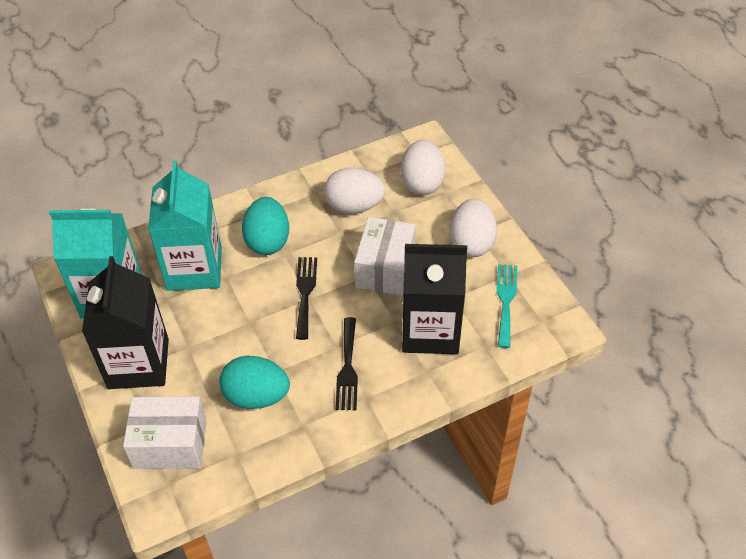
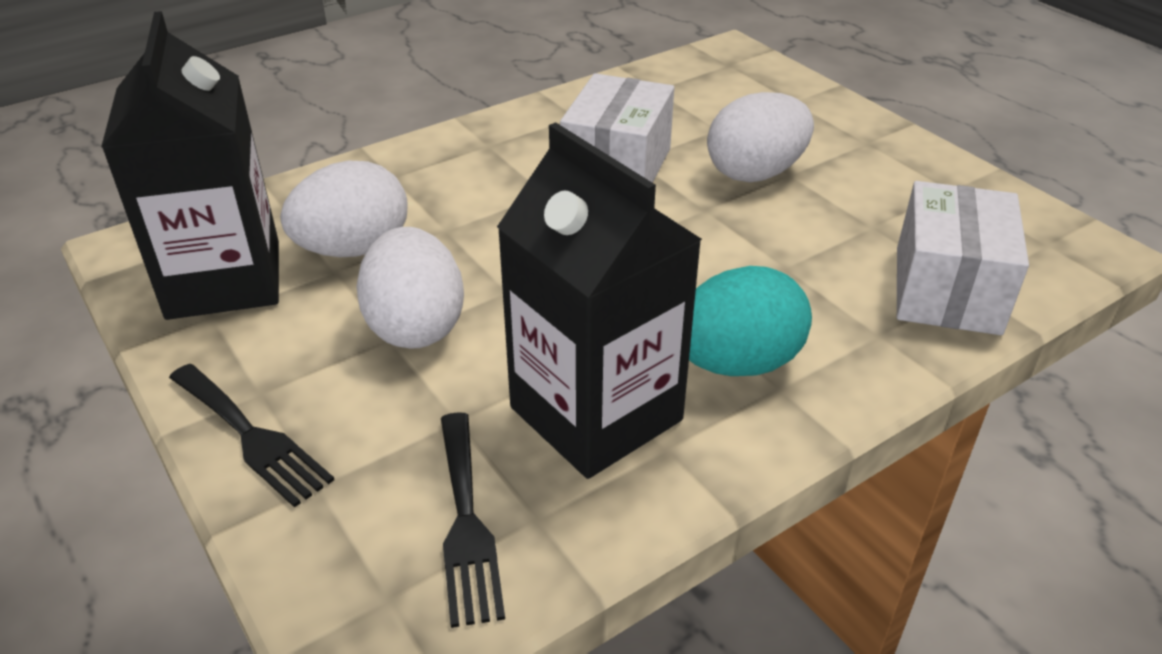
turquoise carton: 2 -> 0
turquoise egg: 2 -> 1
turquoise fork: 1 -> 0

